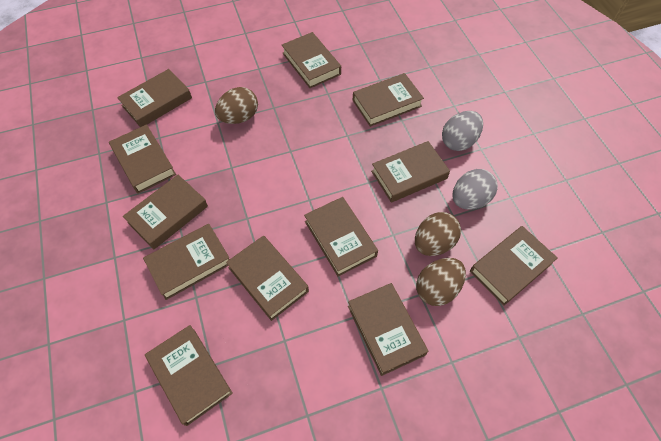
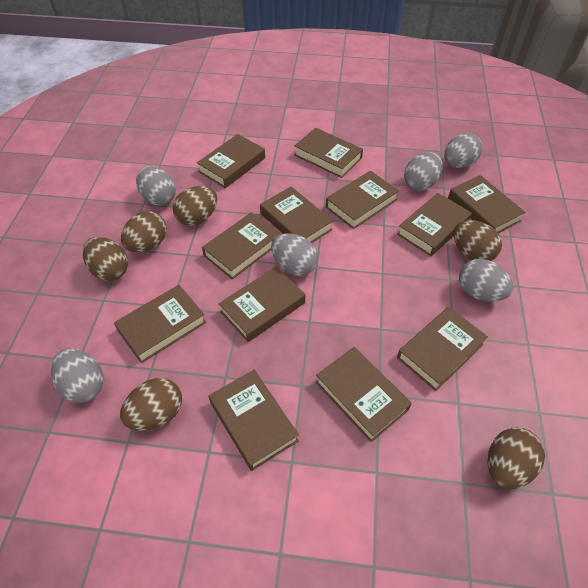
brown egg: 3 -> 6
grey egg: 2 -> 6

